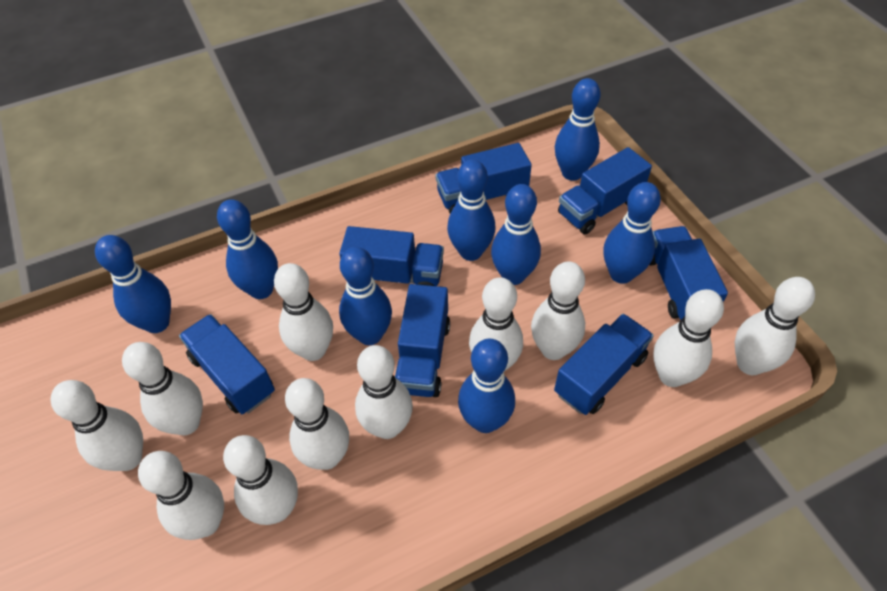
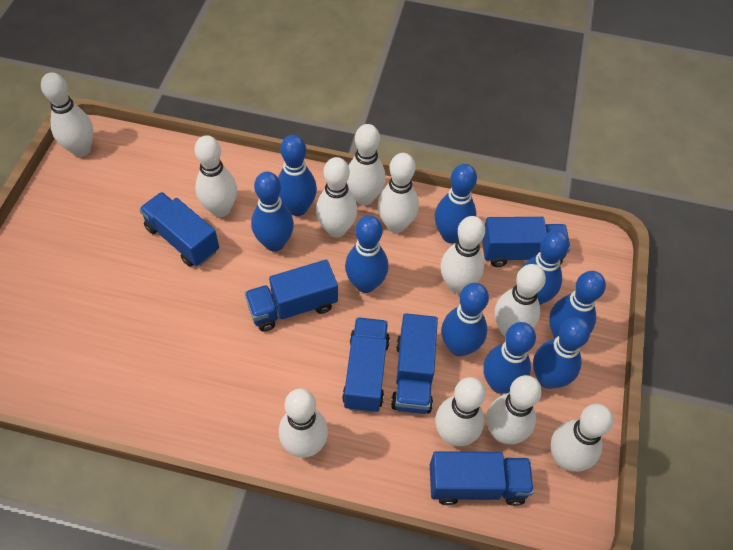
blue bowling pin: 8 -> 9
blue truck: 7 -> 6

